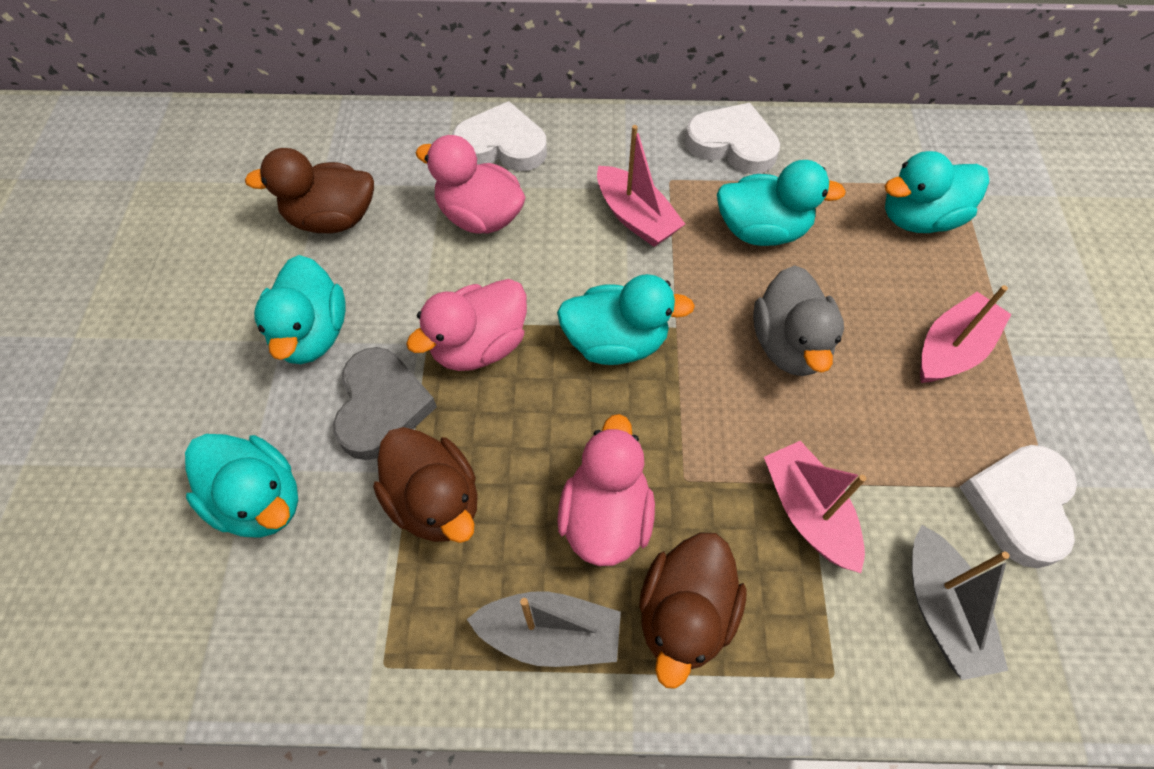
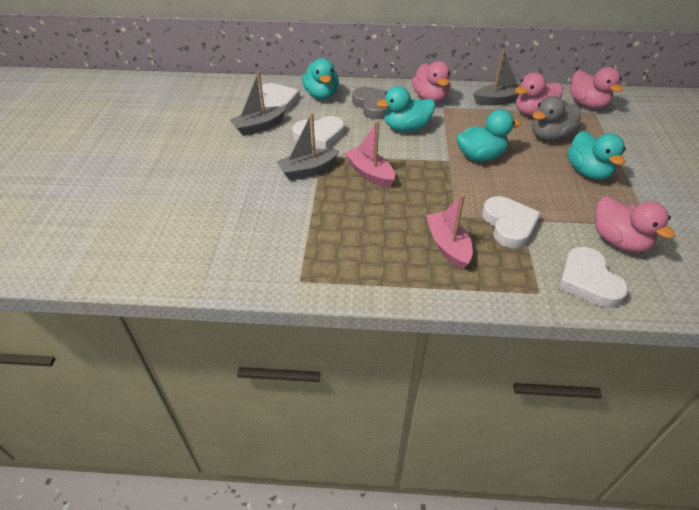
brown duck: 3 -> 0
grey boat: 2 -> 3
pink boat: 3 -> 2
pink duck: 3 -> 4
turquoise duck: 5 -> 4
white heart: 3 -> 4

